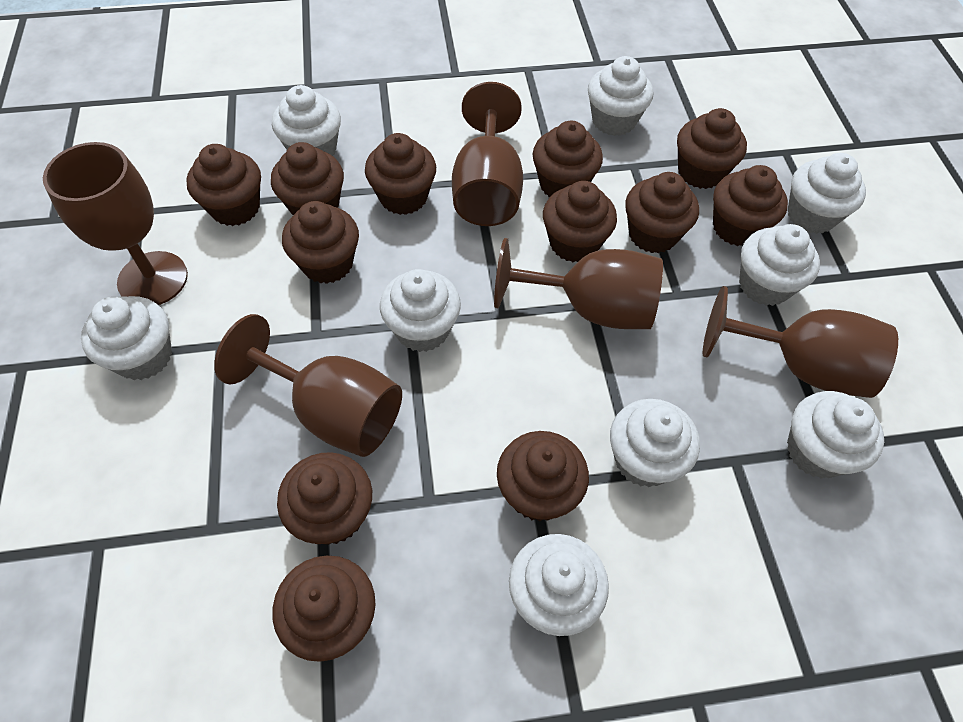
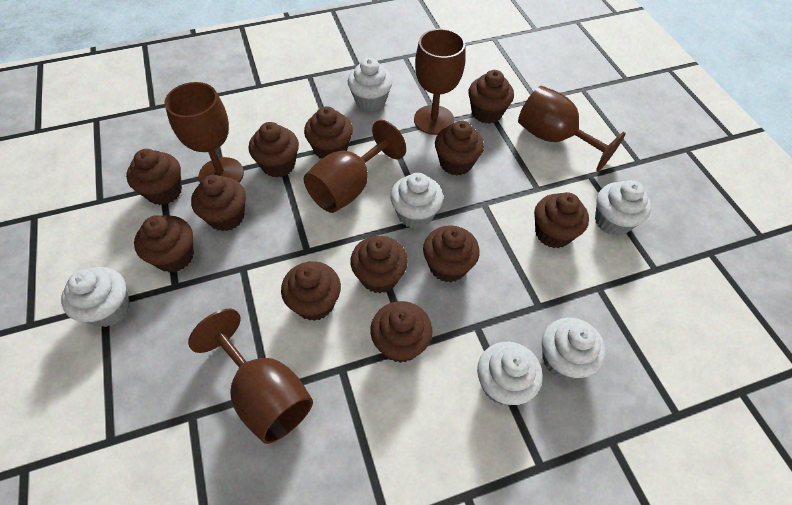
white cupcake: 9 -> 6

